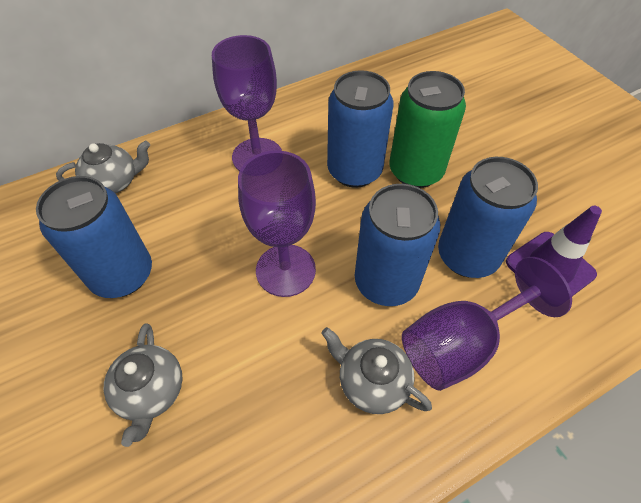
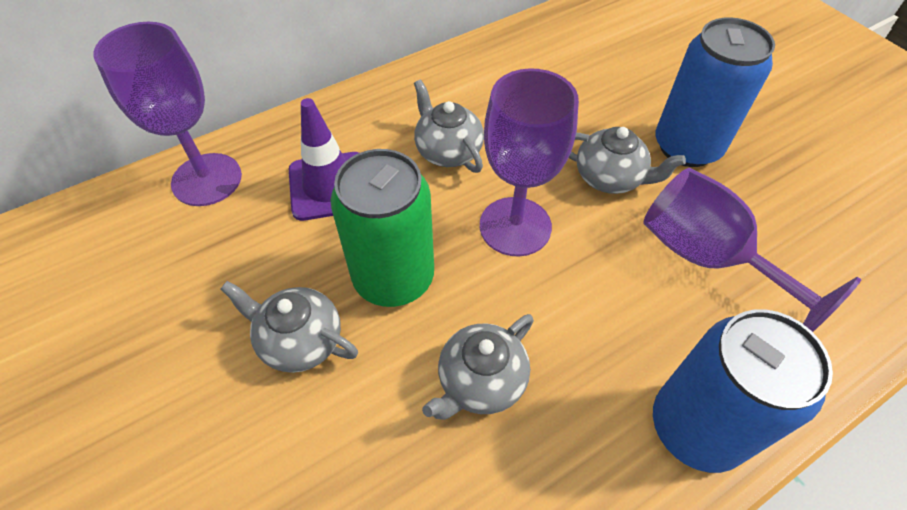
blue can: 4 -> 2
grey teapot: 3 -> 4

